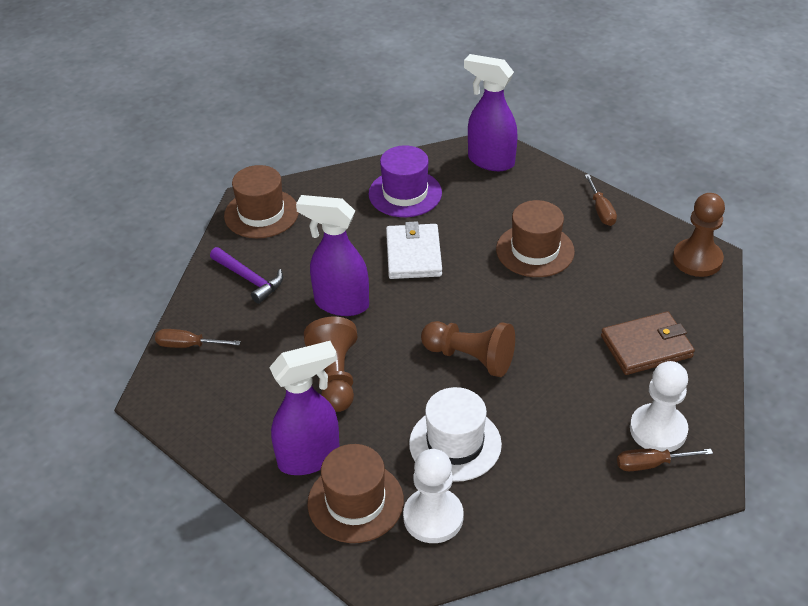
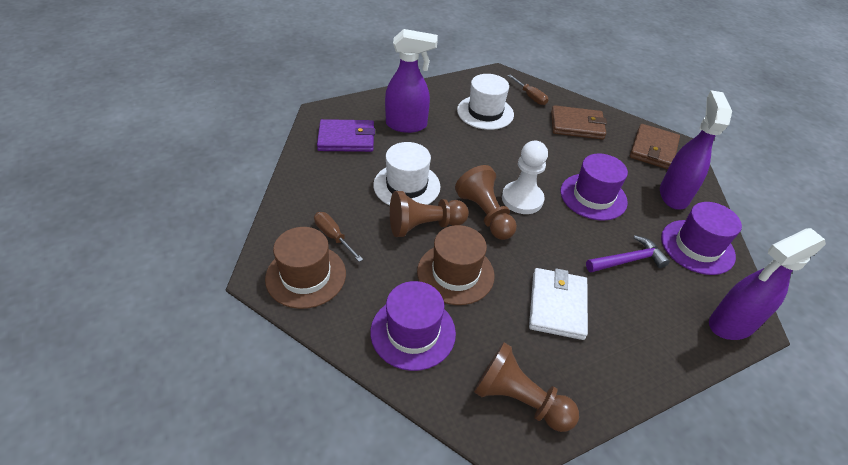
brown hat: 3 -> 2
brown screwdriver: 3 -> 2
brown wallet: 1 -> 2
purple hat: 1 -> 3
purple wallet: 0 -> 1
white hat: 1 -> 2
white pawn: 2 -> 1

